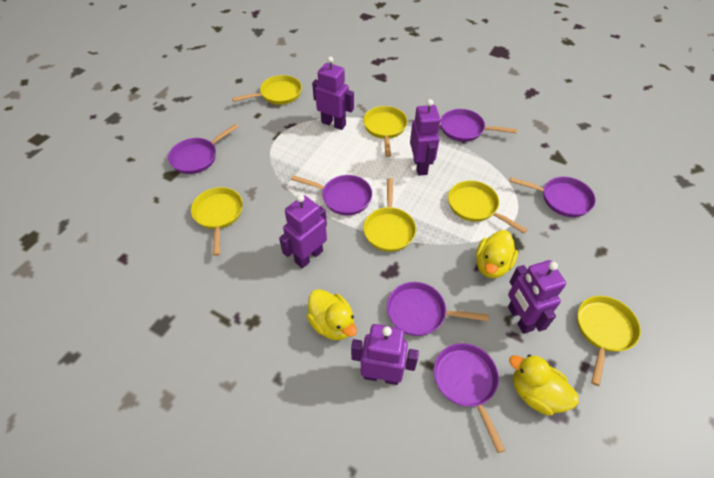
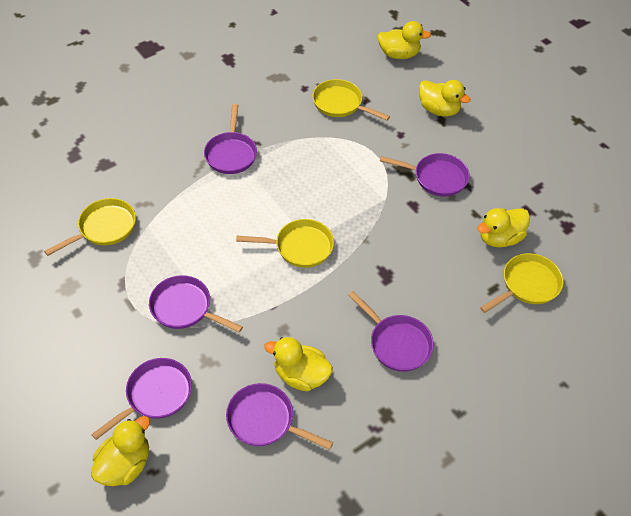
purple robot: 5 -> 0
yellow duck: 3 -> 5
yellow pan: 6 -> 4

